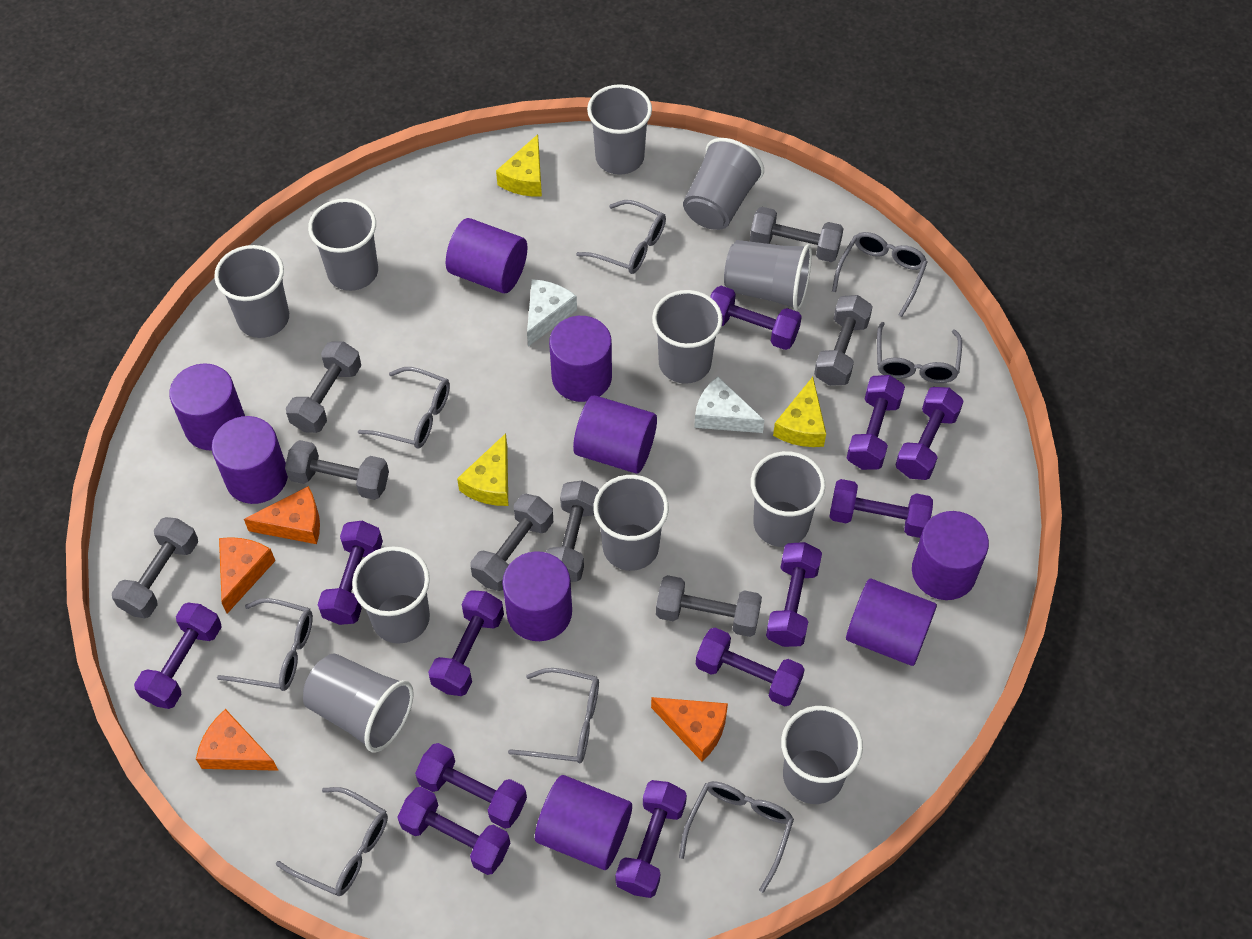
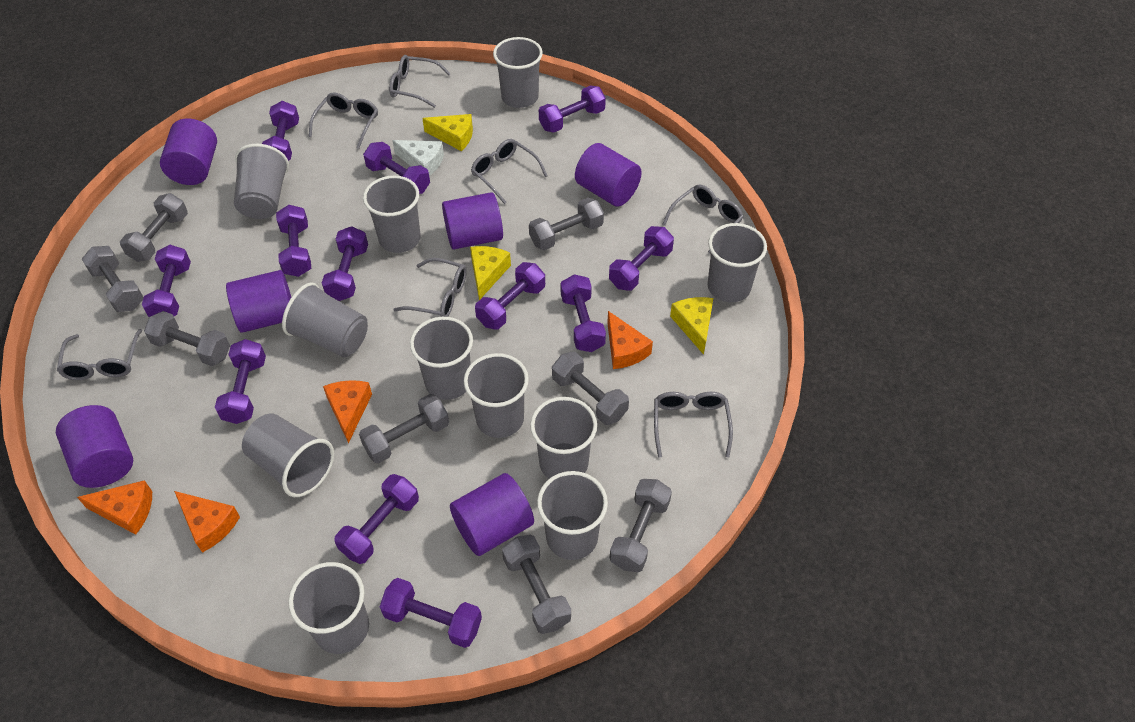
grey glasses: 8 -> 7
purple cylinder: 9 -> 6
white cheese: 2 -> 1

